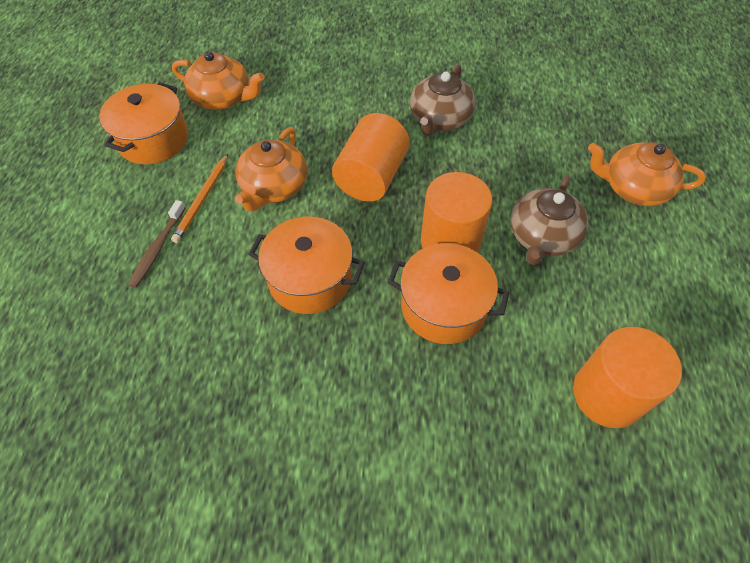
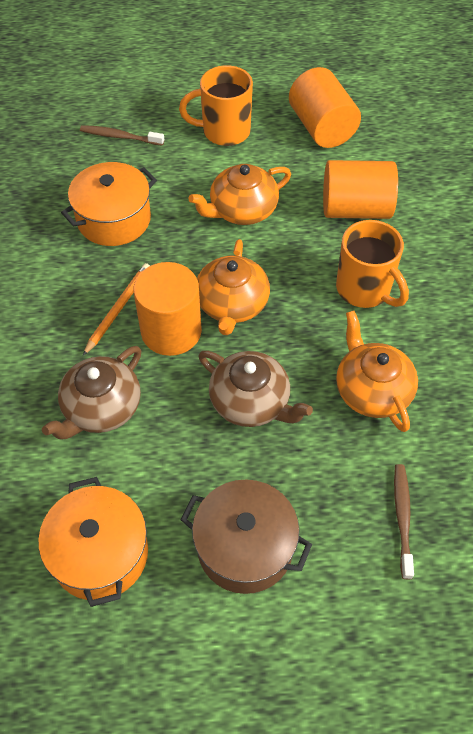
brown pot: 0 -> 1
brown toothbrush: 1 -> 2
orange mug: 0 -> 2
orange pot: 3 -> 2

